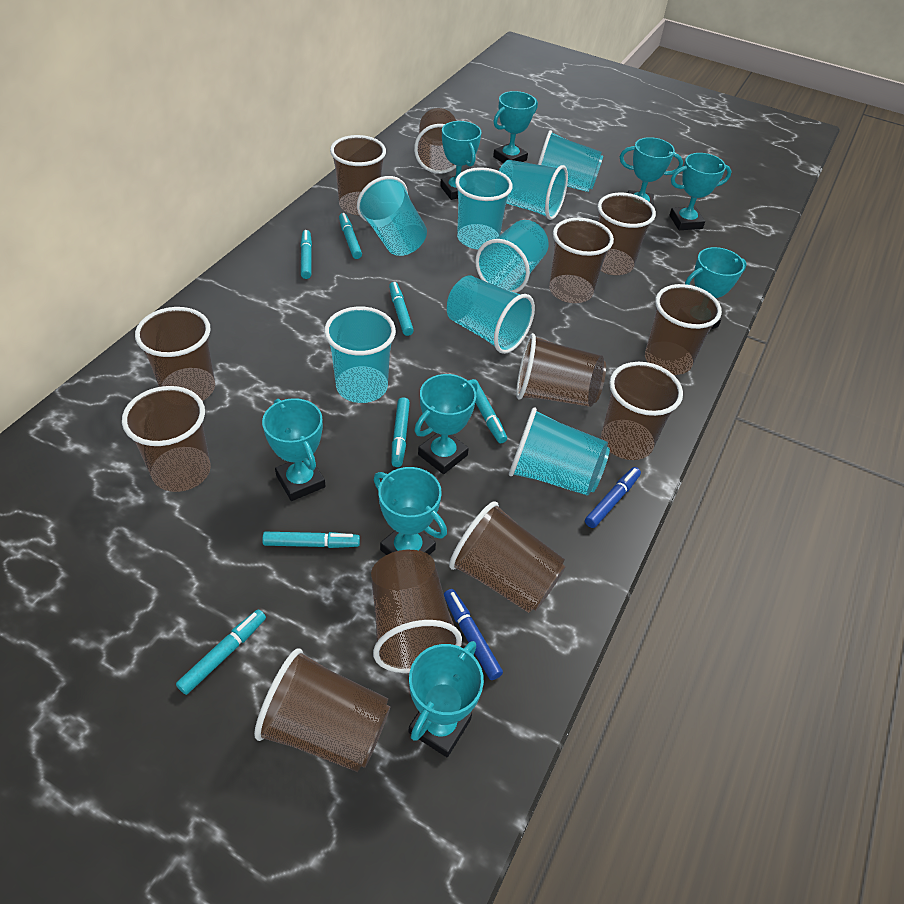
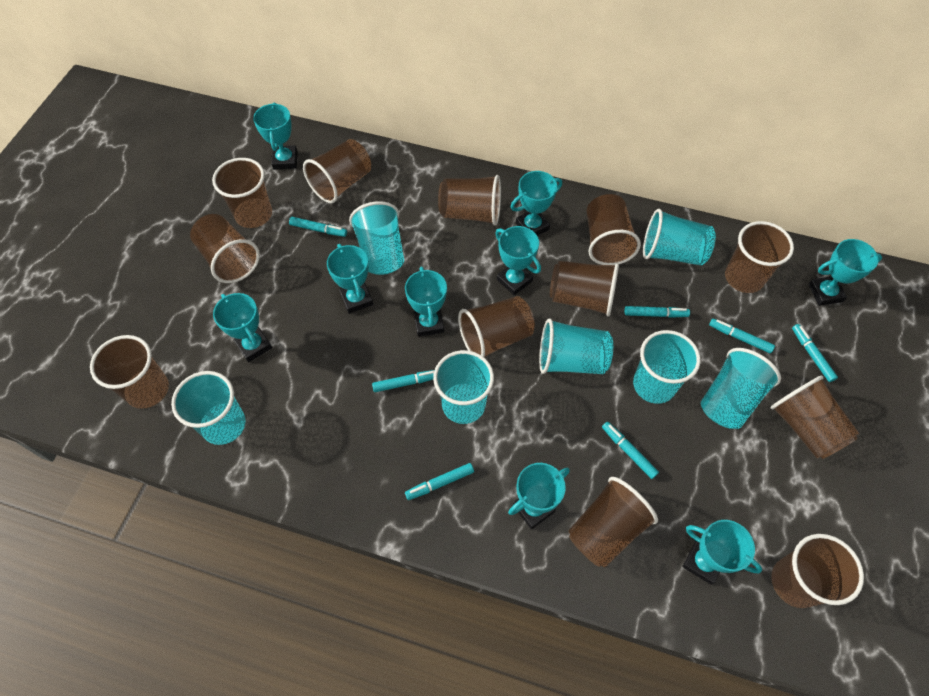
blue marker: 2 -> 0
turquoise cup: 8 -> 7

